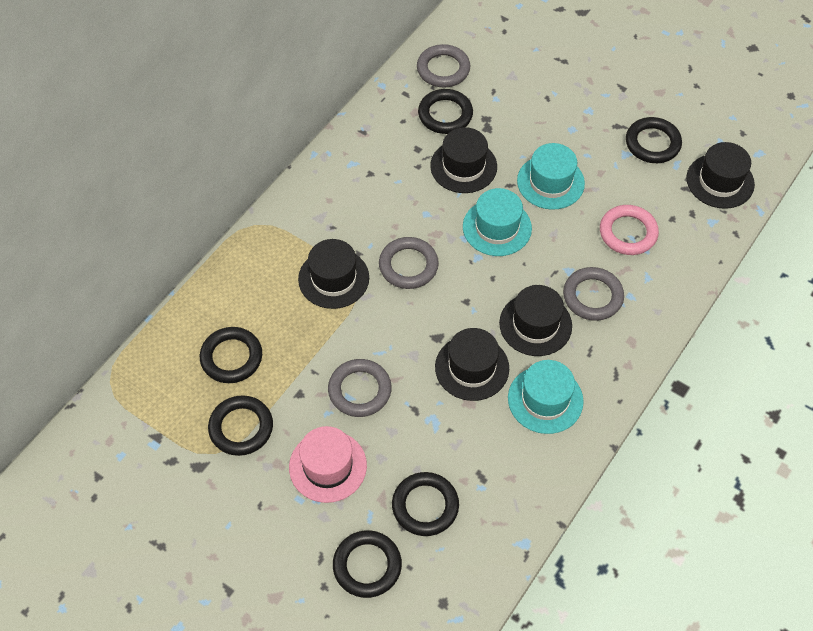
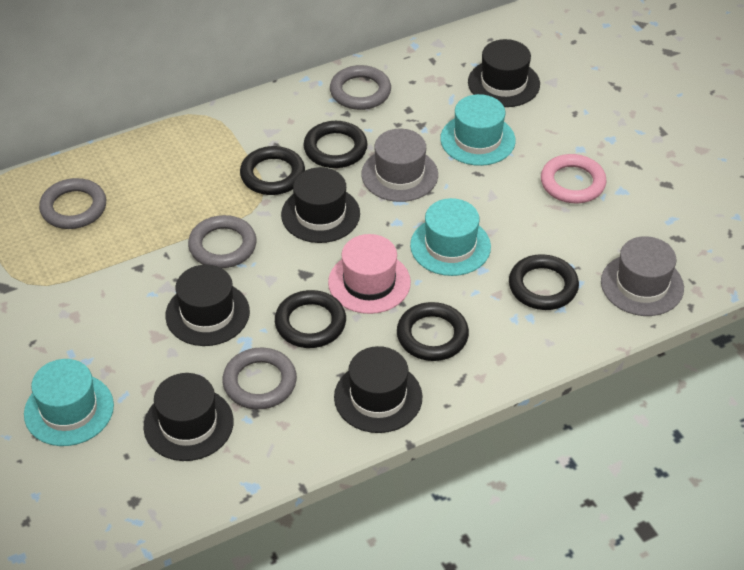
black ring: 6 -> 5
grey hat: 0 -> 2

